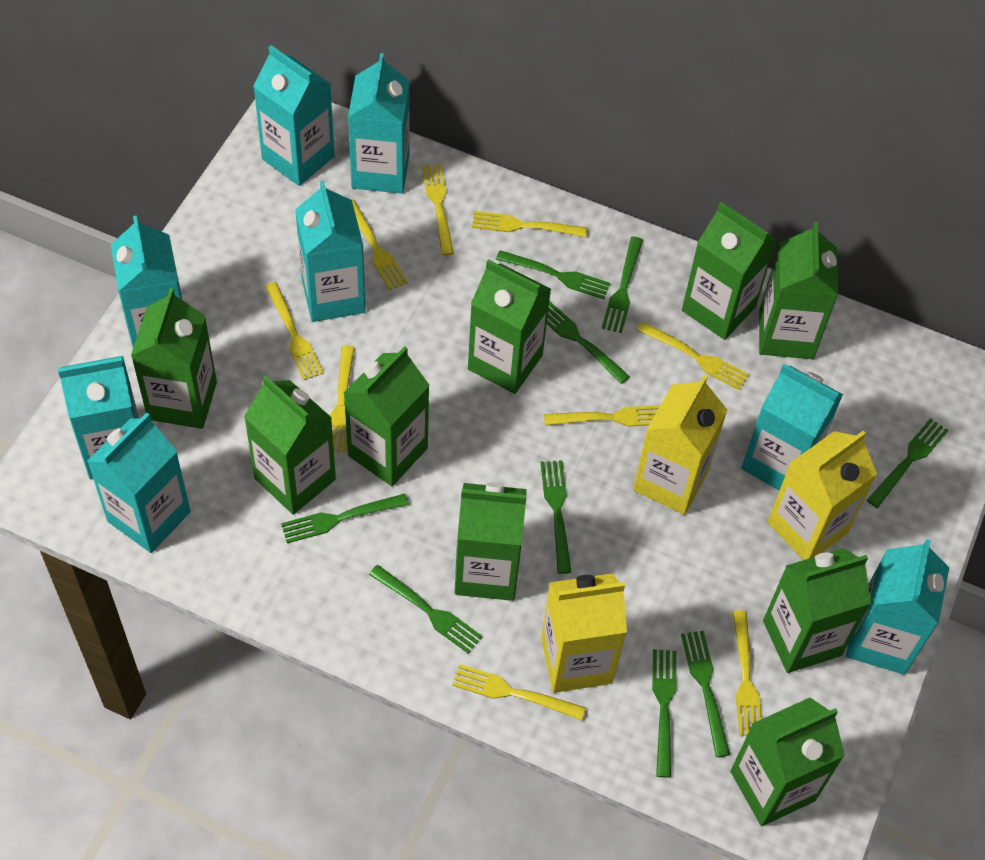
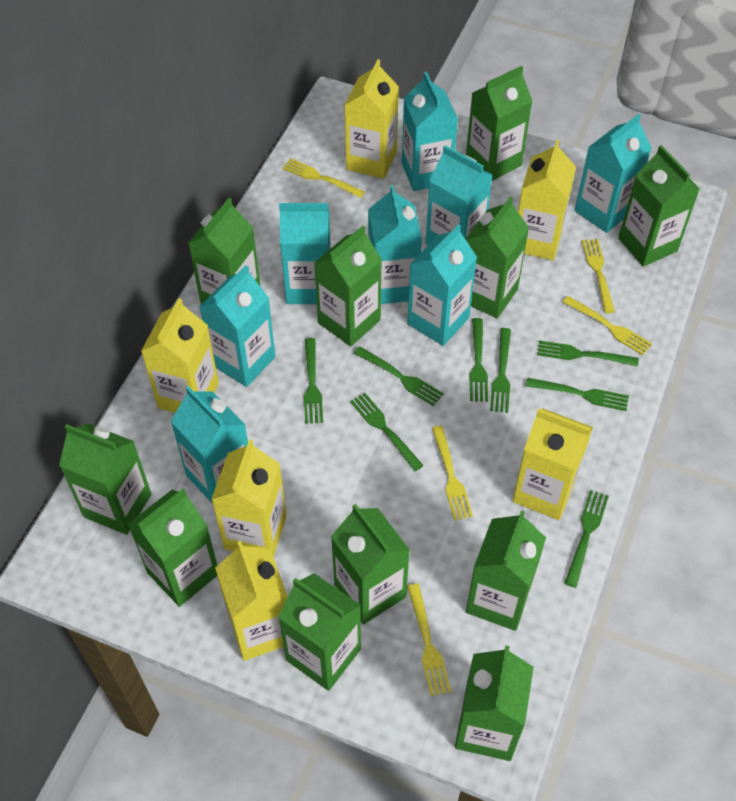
green carton: 9 -> 11
green fork: 9 -> 8
yellow carton: 3 -> 6
yellow fork: 9 -> 5

